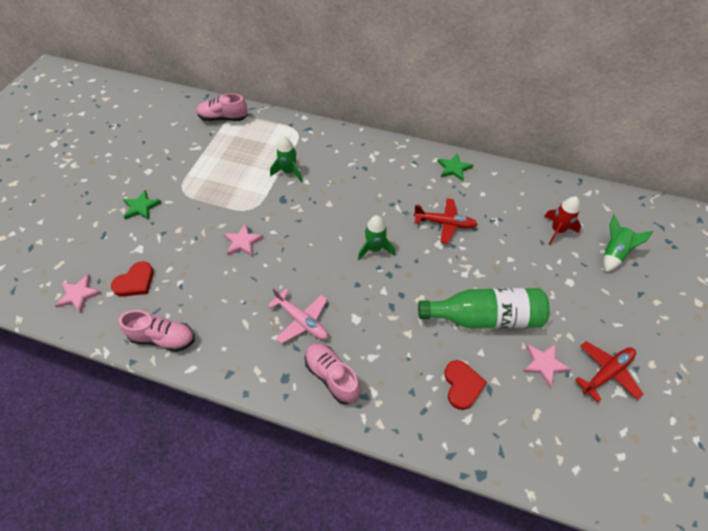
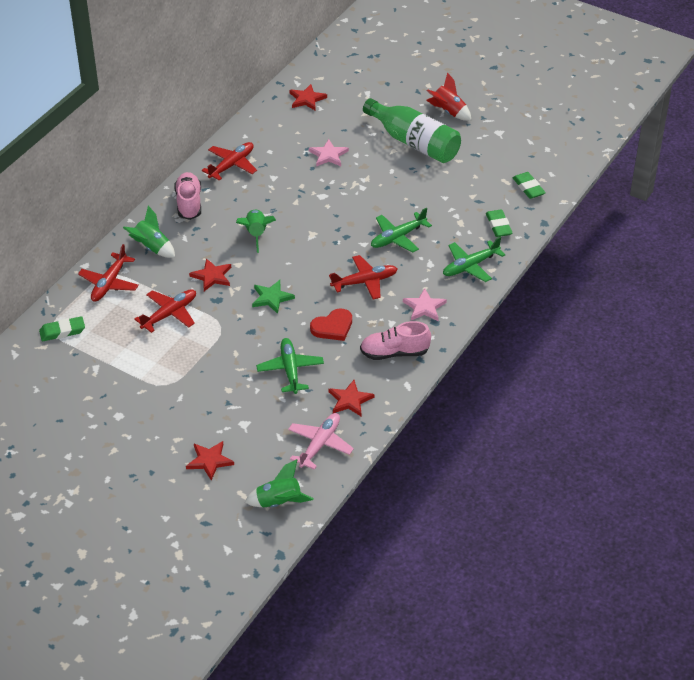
green eraser: 0 -> 3
green plane: 0 -> 3
green star: 2 -> 1
pink shoe: 3 -> 2
pink star: 3 -> 2
red heart: 2 -> 1
red plane: 2 -> 4
red star: 0 -> 4

